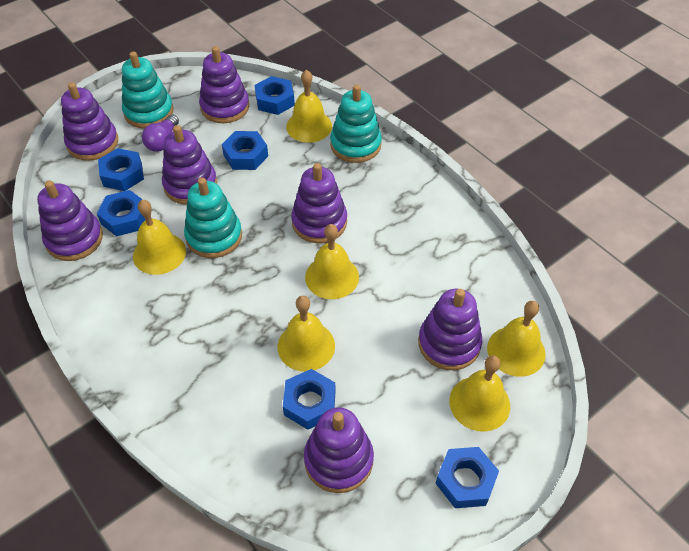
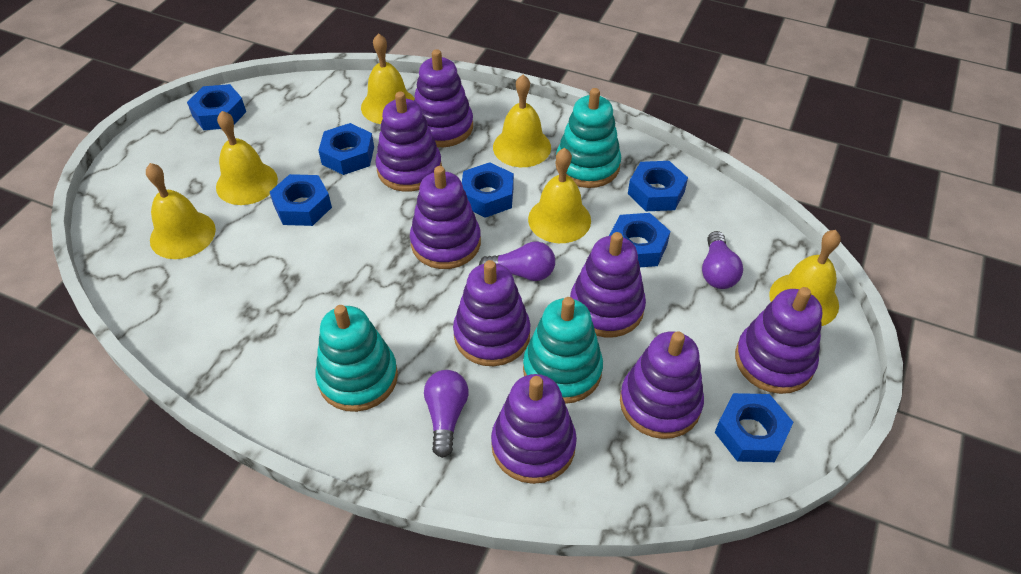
blue nut: 6 -> 7
purple light bulb: 1 -> 3
purple stacking toy: 7 -> 8

